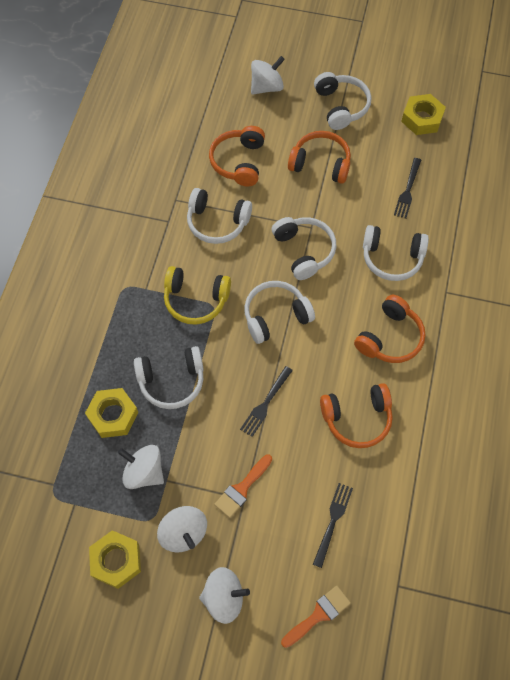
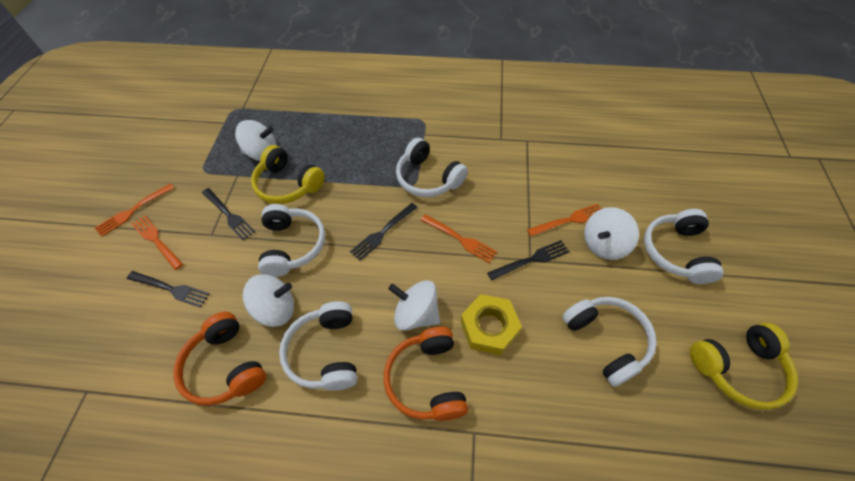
black fork: 3 -> 4
orange brush: 2 -> 0
orange fork: 0 -> 4
orange headphones: 4 -> 2
white headphones: 6 -> 5
yellow headphones: 1 -> 2
yellow nut: 3 -> 1

